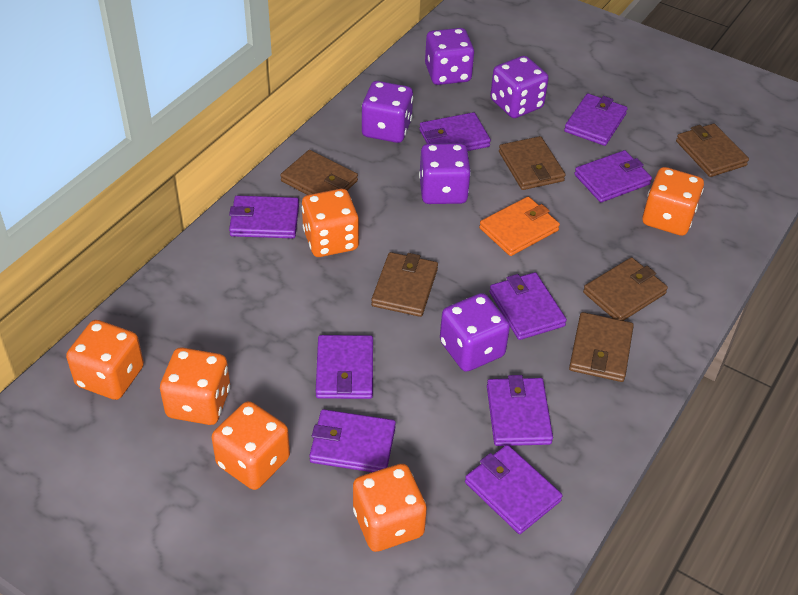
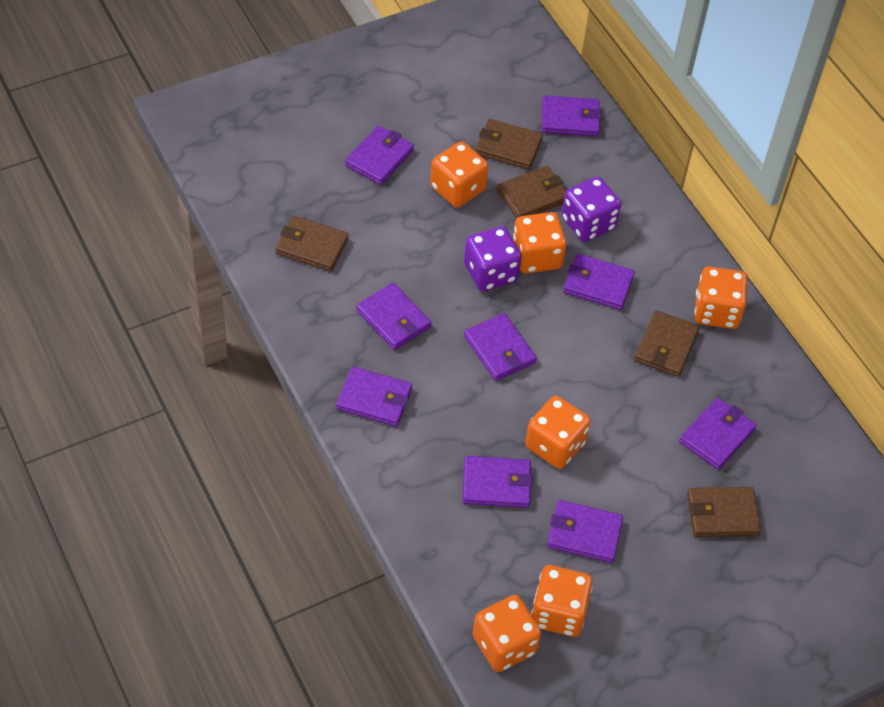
brown wallet: 6 -> 5
orange wallet: 1 -> 0
purple dice: 5 -> 2

